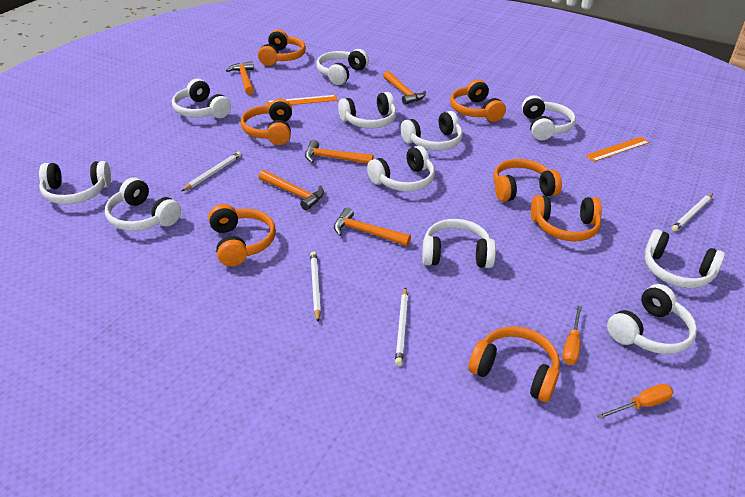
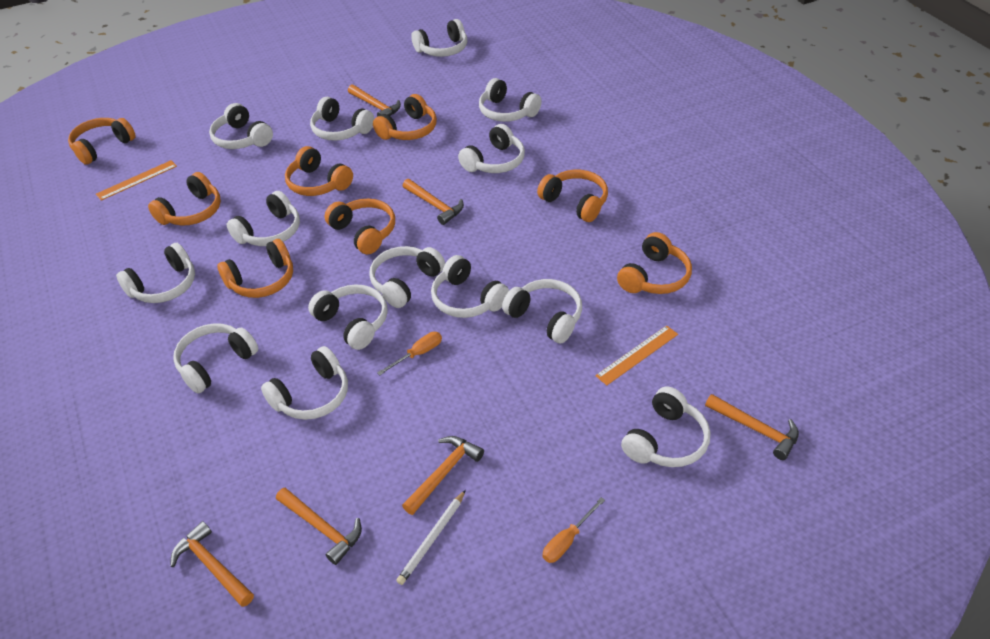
orange hammer: 5 -> 6
orange headphones: 7 -> 8
white headphones: 11 -> 14
white pencil: 4 -> 1

